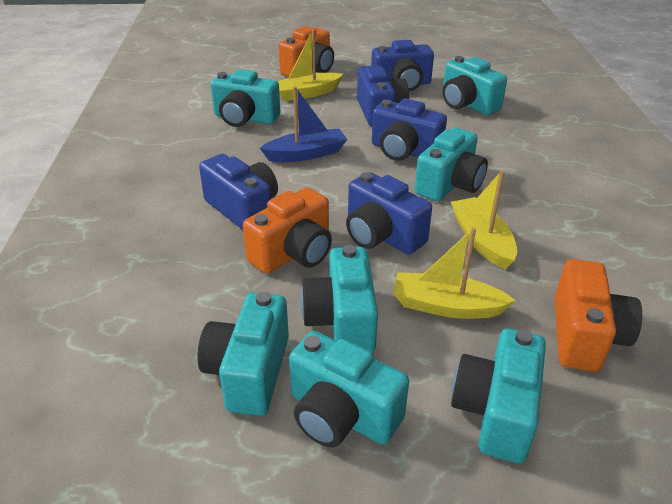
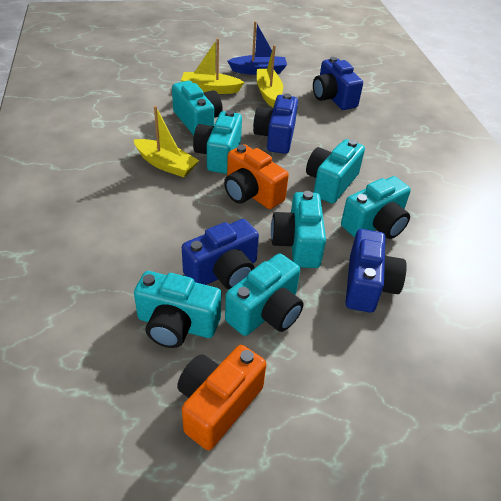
blue camera: 5 -> 4
orange camera: 3 -> 2

